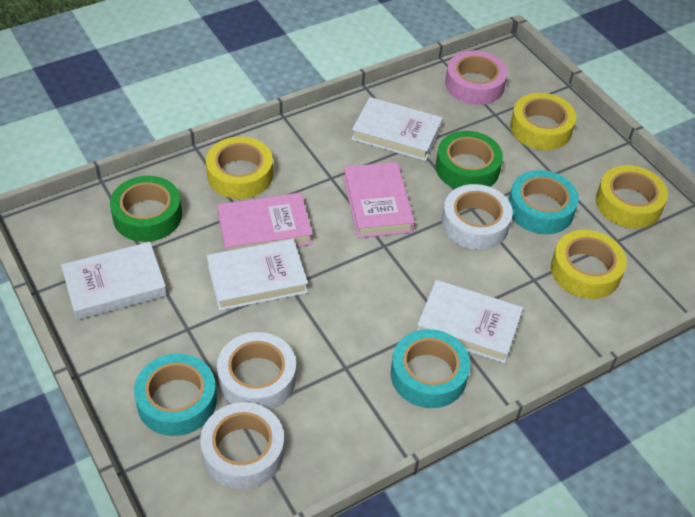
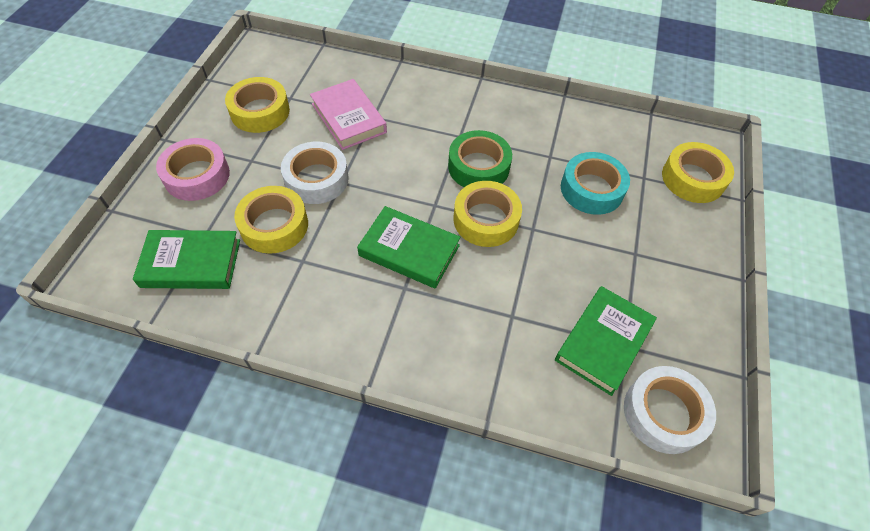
green book: 0 -> 3
green tape: 2 -> 1
pink book: 2 -> 1
turquoise tape: 3 -> 1
white book: 4 -> 0
white tape: 3 -> 2

